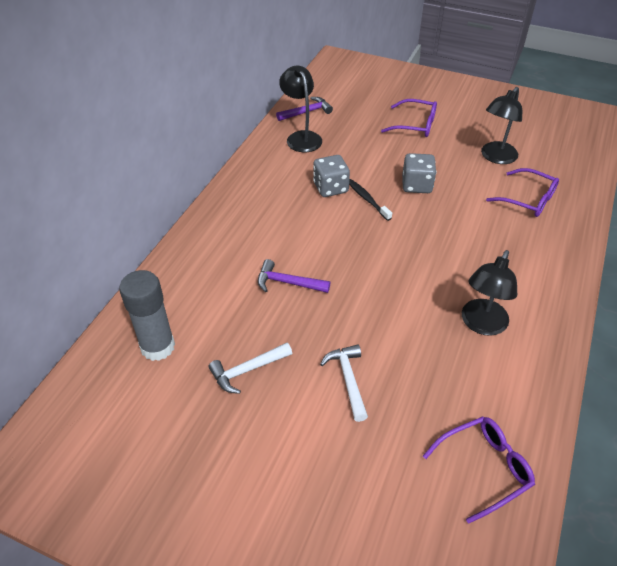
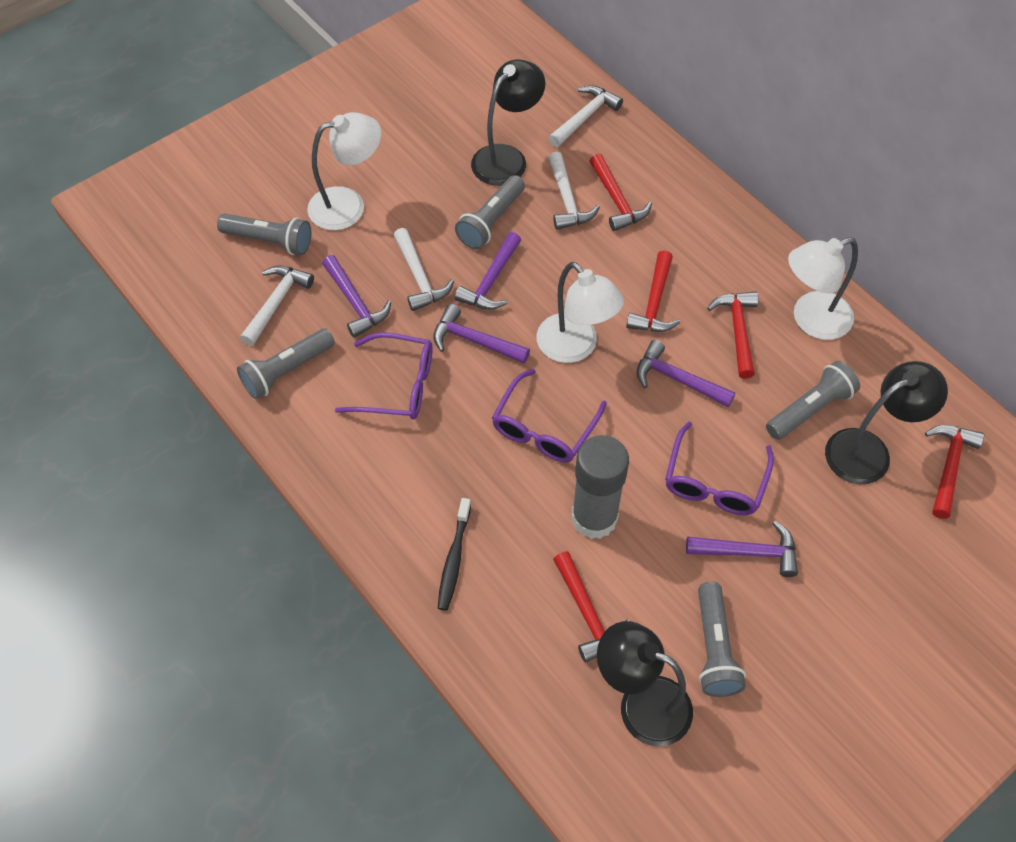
grey dice: 2 -> 0
grey flashlight: 0 -> 5
purple hammer: 2 -> 5
red hammer: 0 -> 5
white hammer: 2 -> 4
white lamp: 0 -> 3

